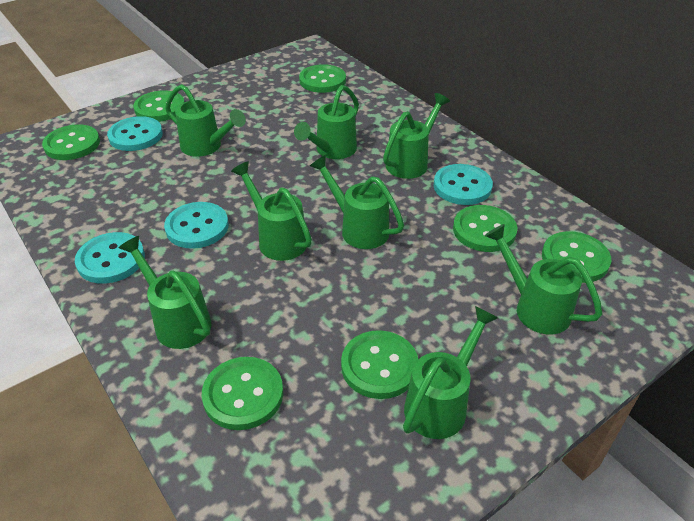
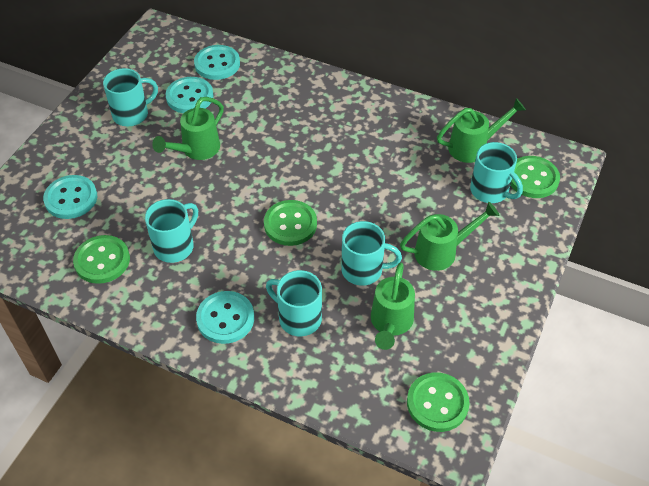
green button: 7 -> 4
green watering can: 8 -> 4
turquoise mug: 0 -> 5

